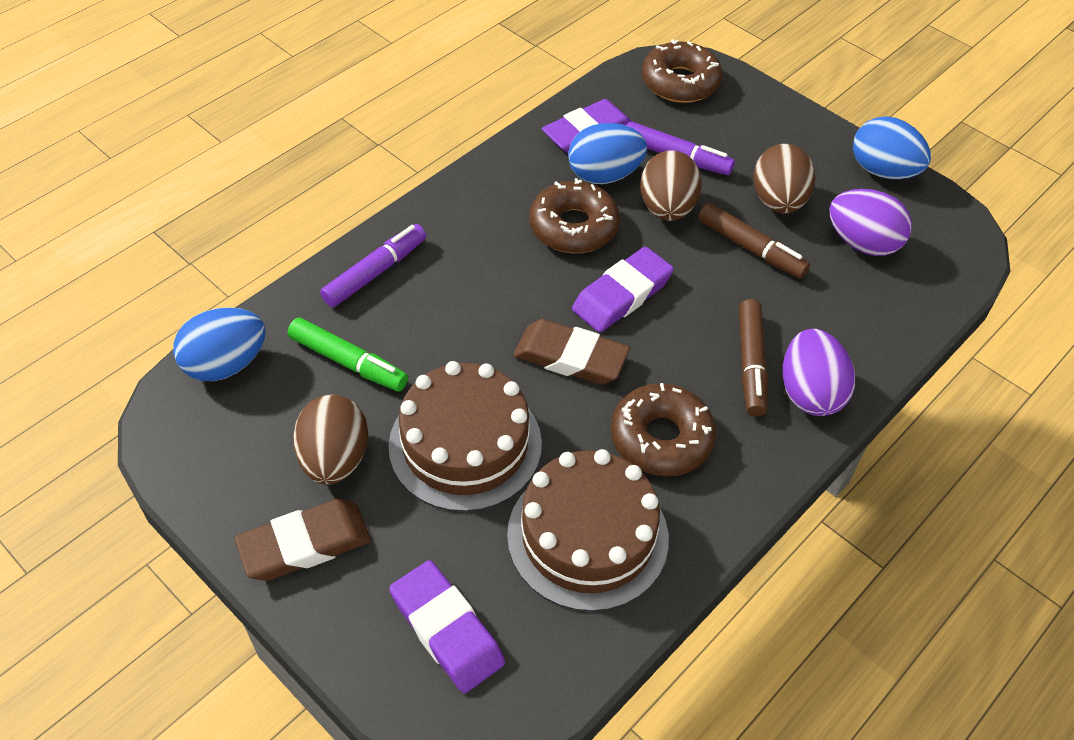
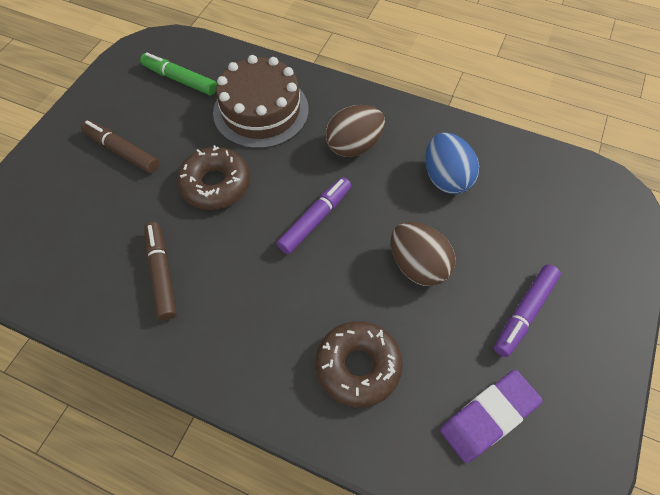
blue egg: 3 -> 1
brown cake: 2 -> 1
brown donut: 3 -> 2
brown egg: 3 -> 2
brown eraser: 2 -> 0
purple egg: 2 -> 0
purple eraser: 3 -> 1

